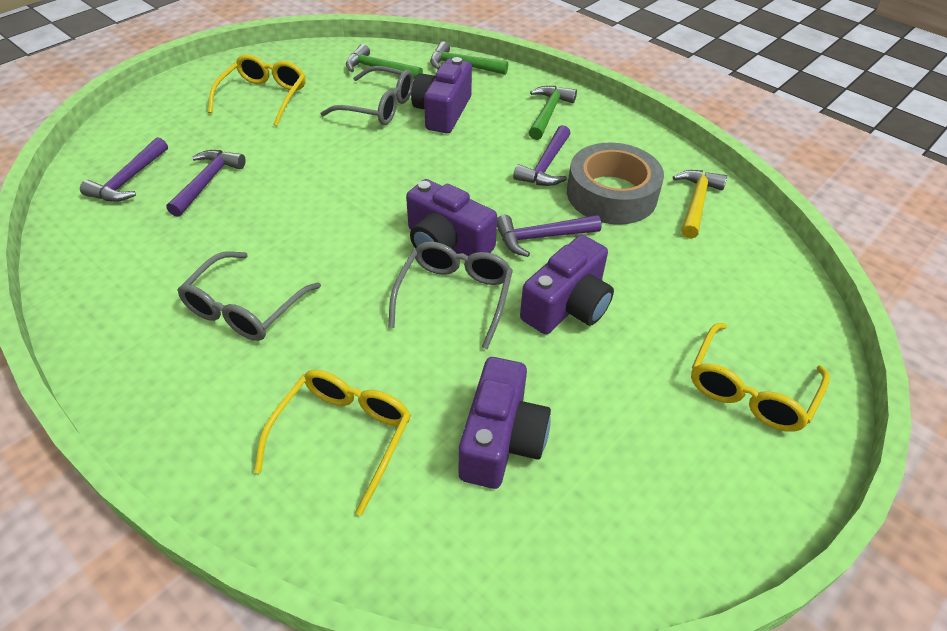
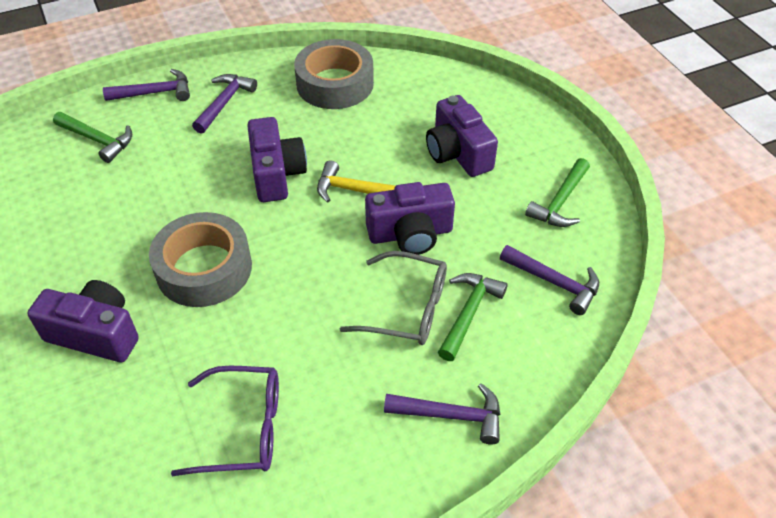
grey glasses: 3 -> 1
grey tape: 1 -> 2
purple glasses: 0 -> 1
yellow glasses: 3 -> 0

